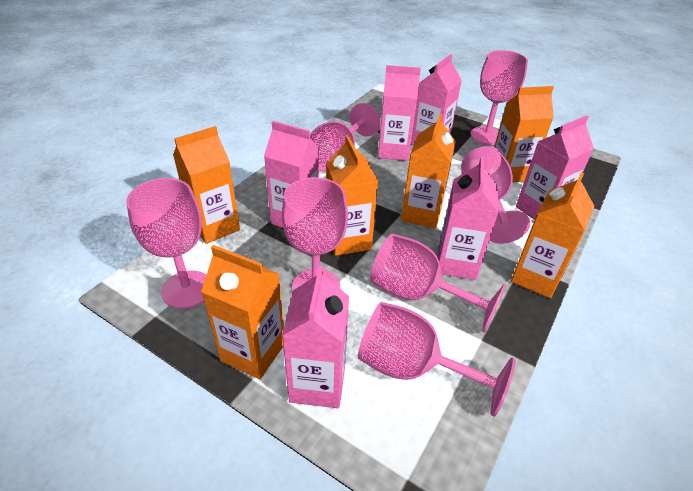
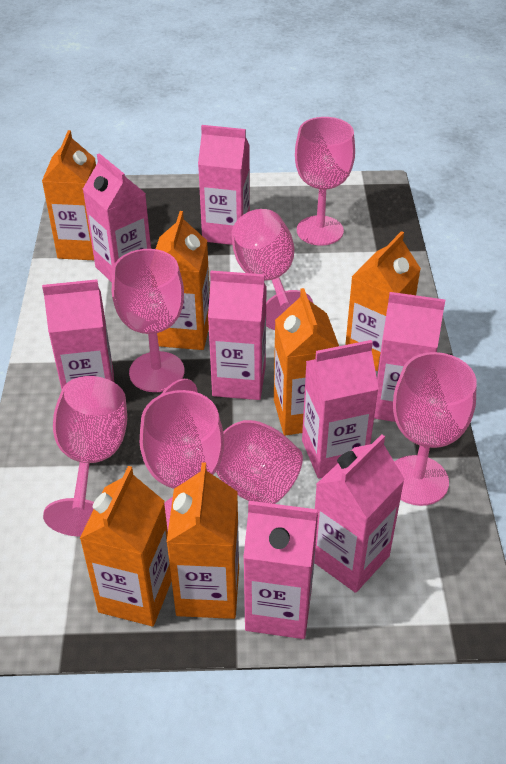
pink carton: 6 -> 8

